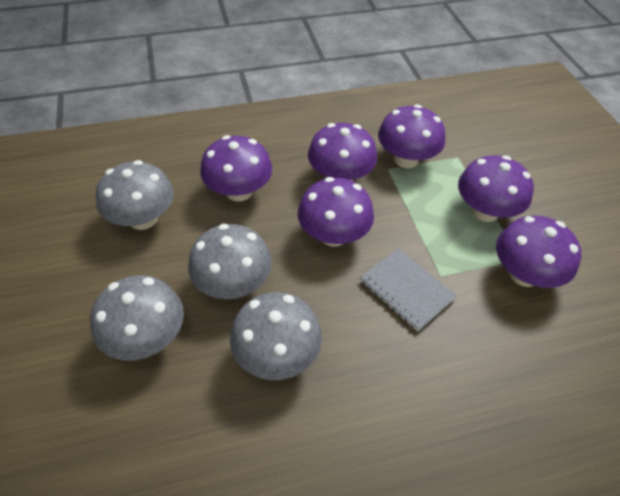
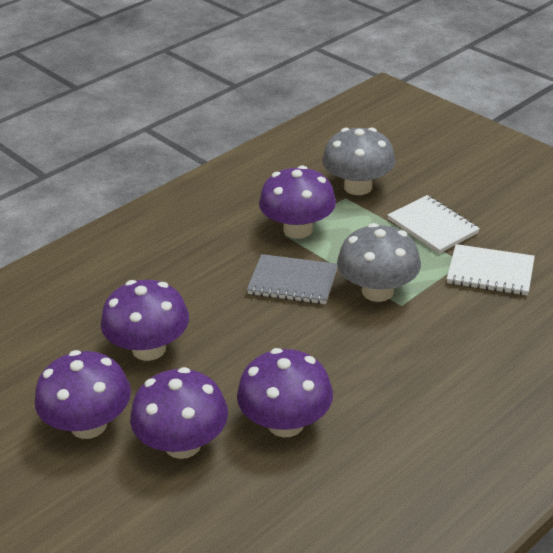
grey mushroom: 4 -> 2
purple mushroom: 6 -> 5
white notebook: 0 -> 2

